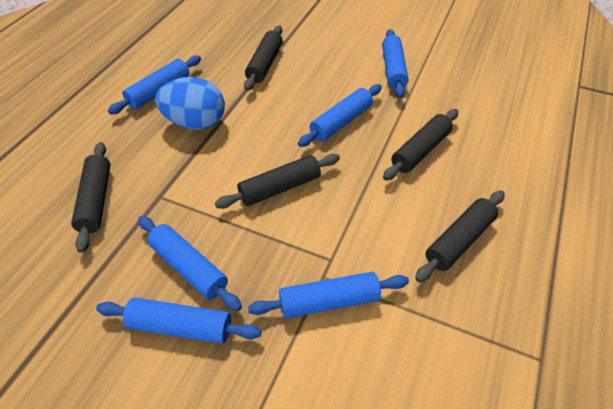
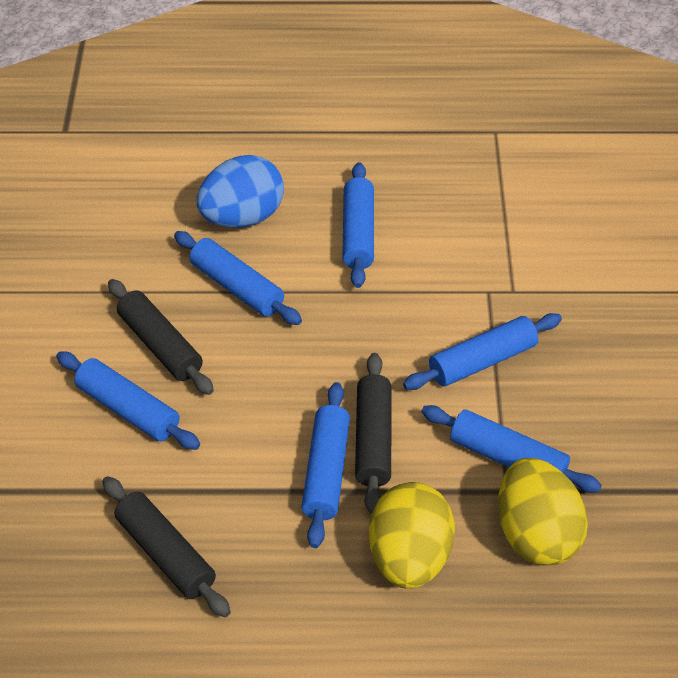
black rolling pin: 5 -> 3
yellow egg: 0 -> 2

